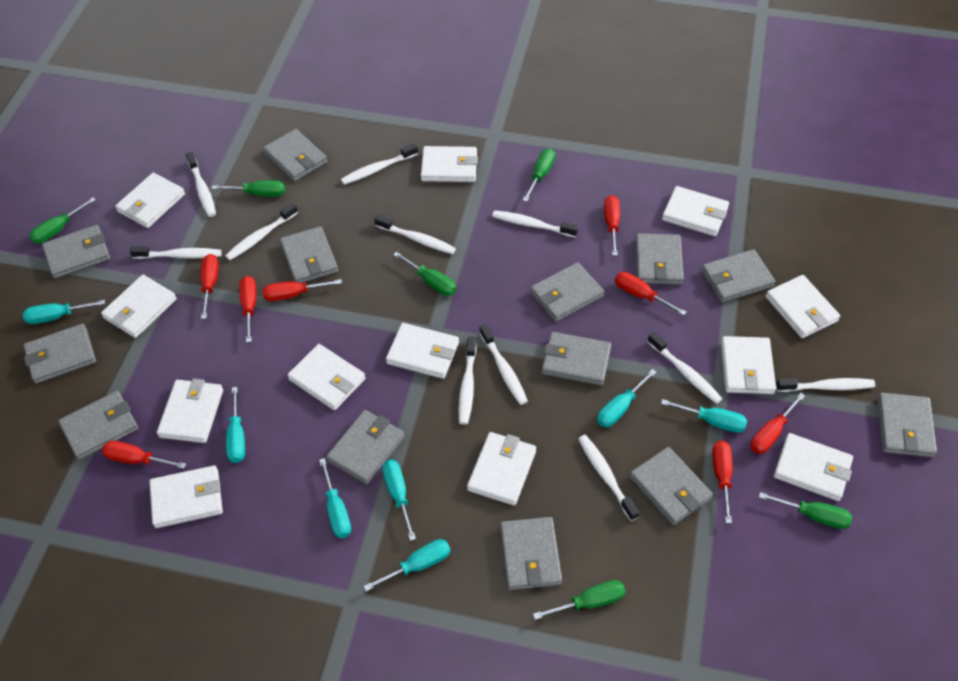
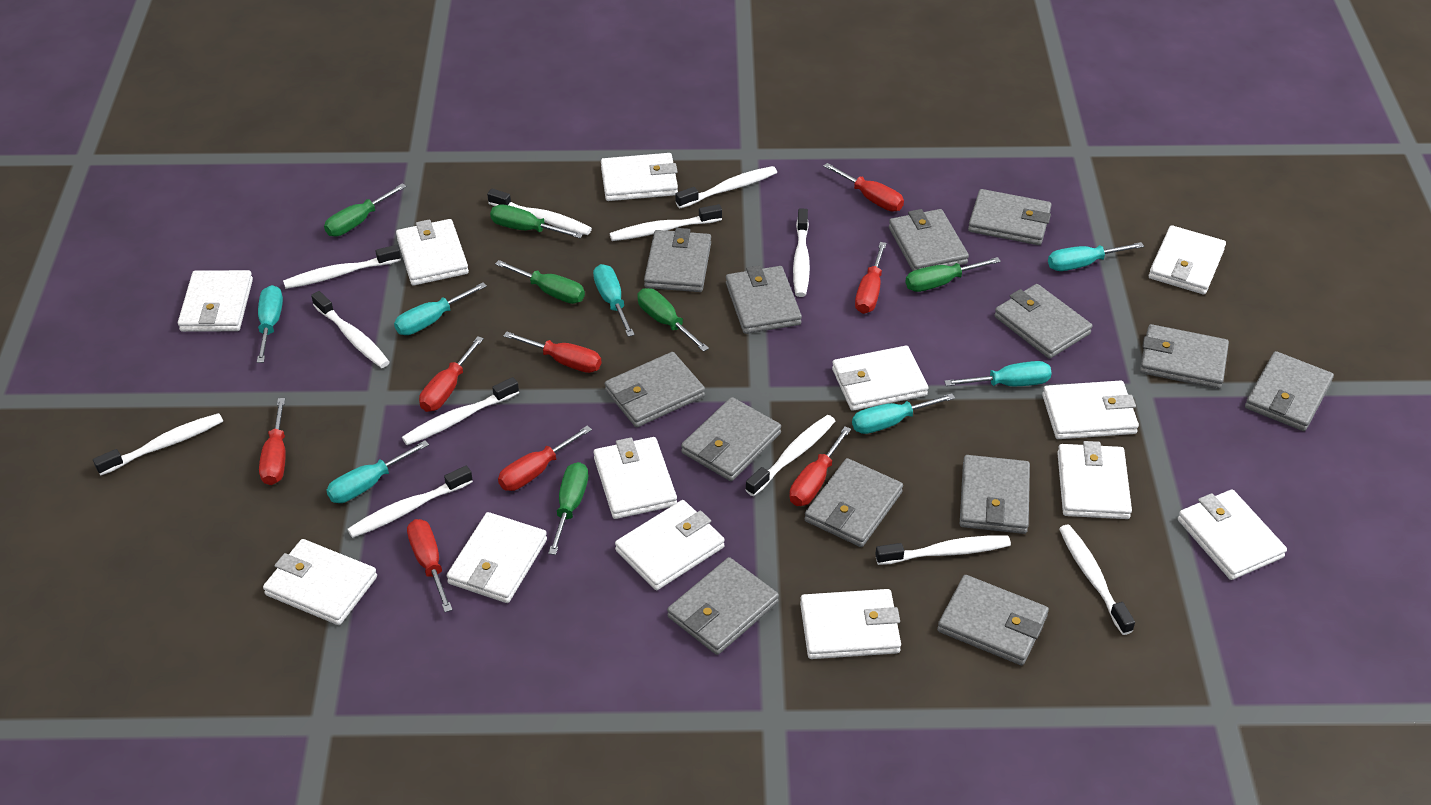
white toothbrush: 11 -> 12
white wallet: 12 -> 13

